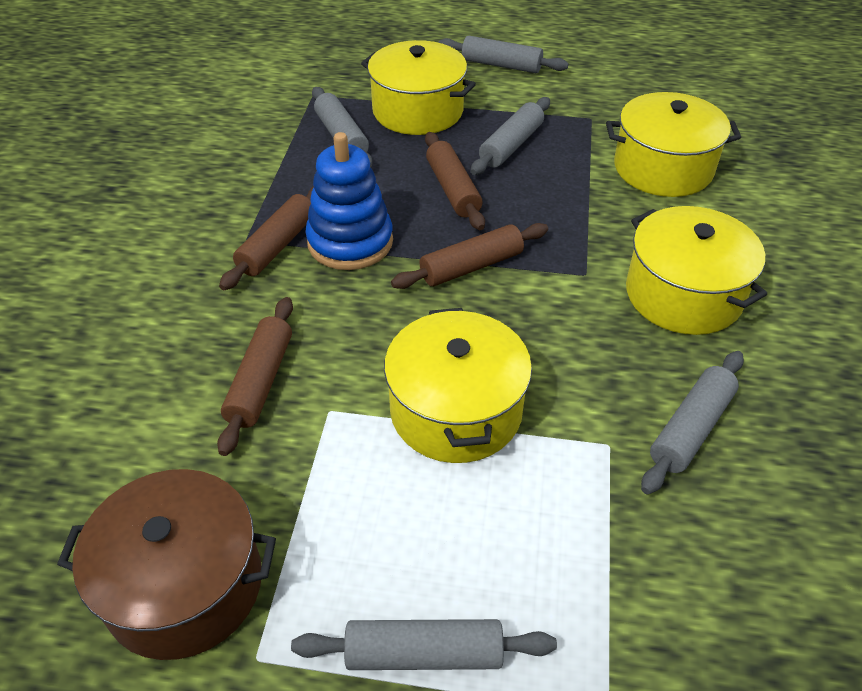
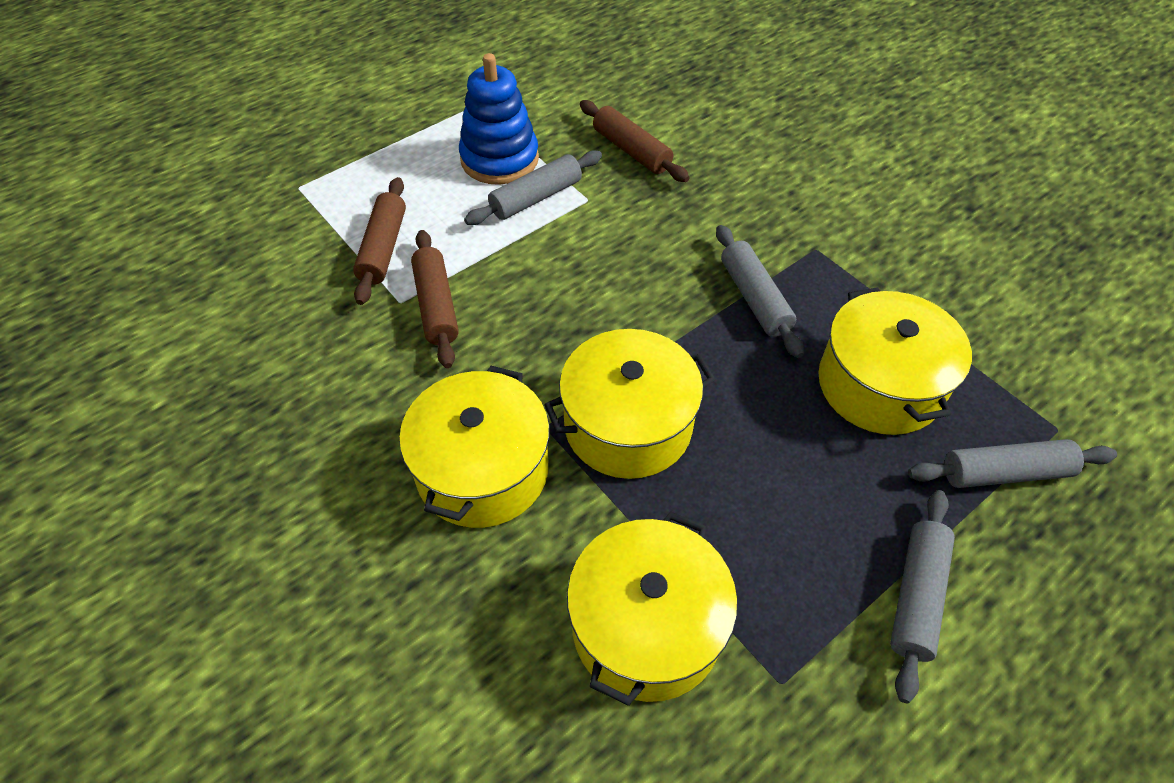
brown pot: 1 -> 0
brown rolling pin: 4 -> 3
grey rolling pin: 5 -> 4

